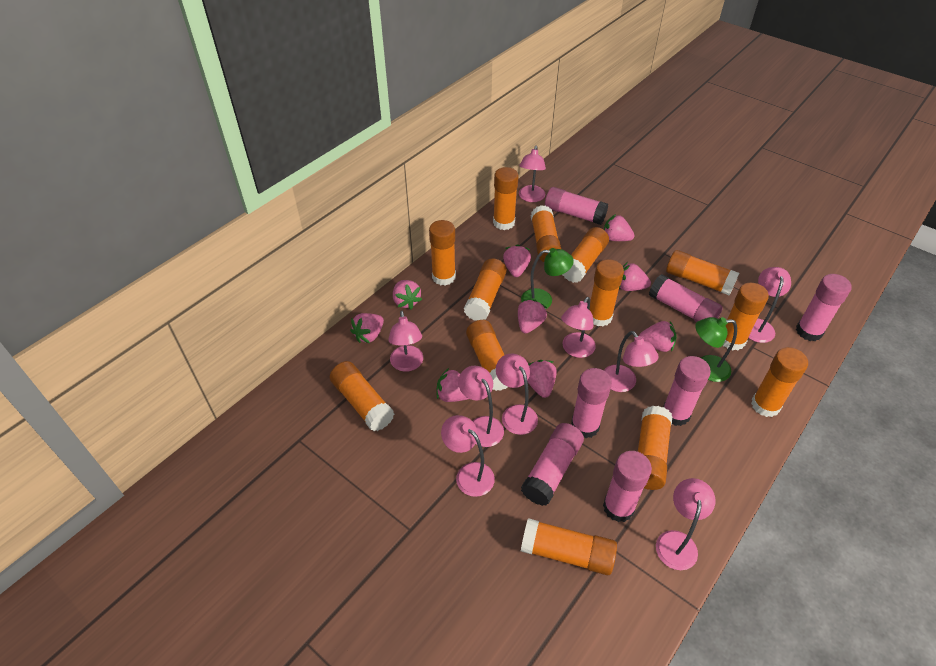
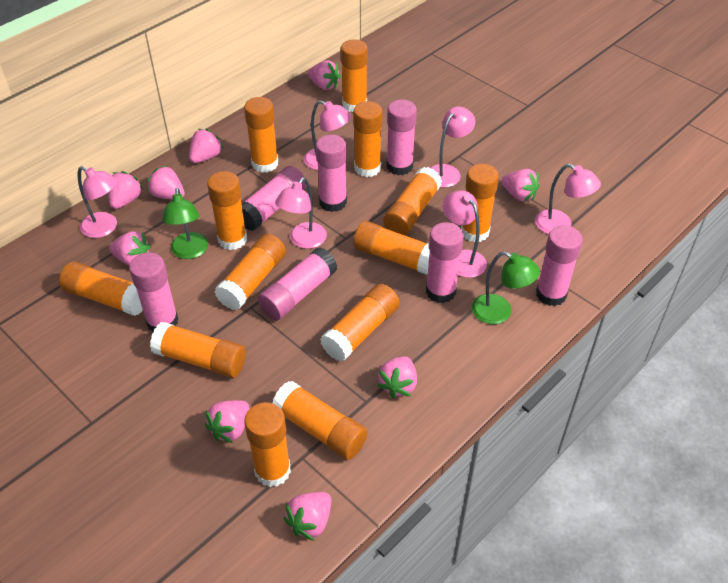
pink lamp: 9 -> 6

